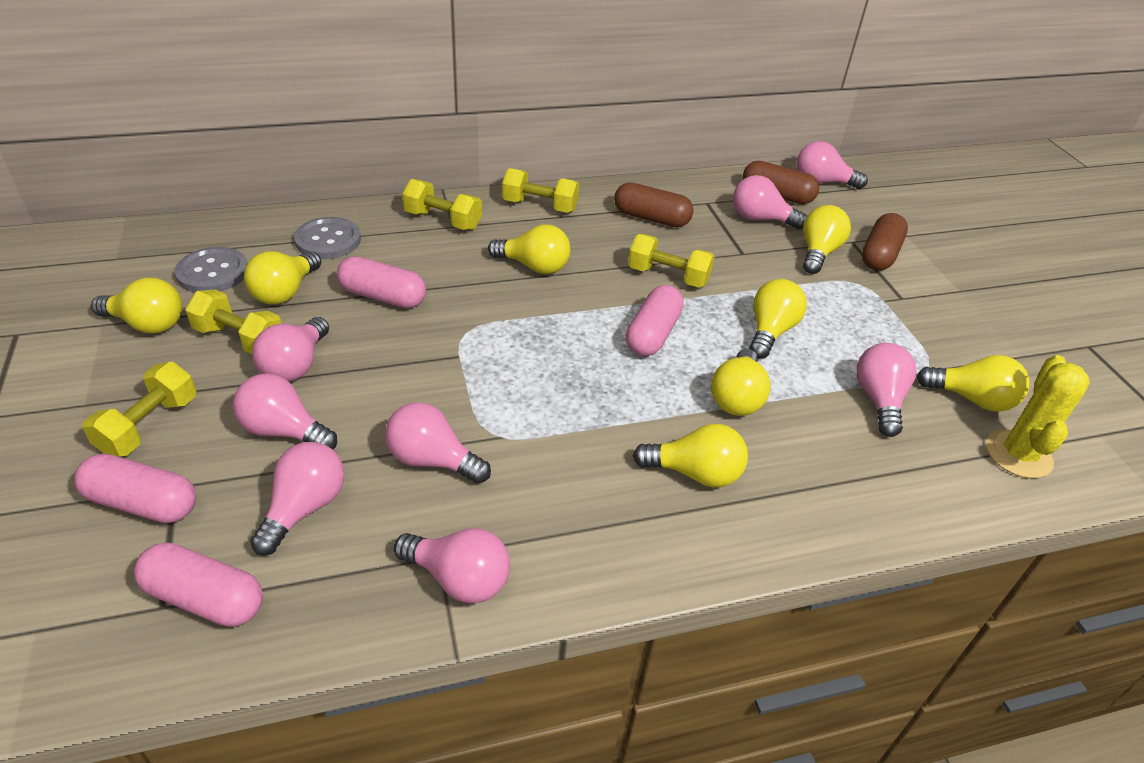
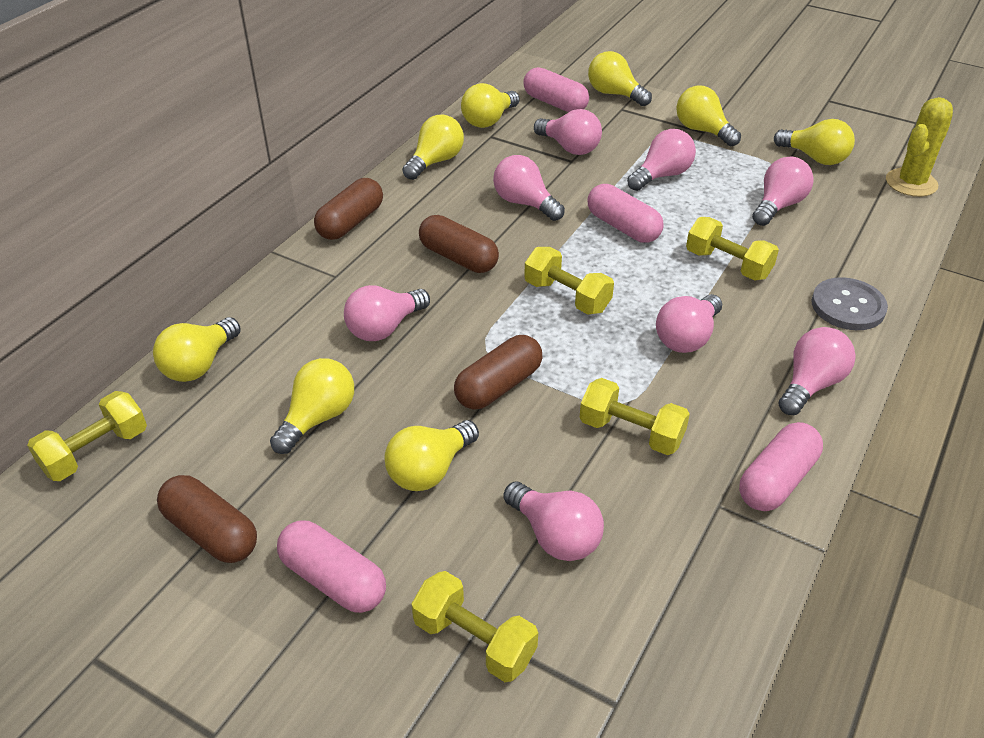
brown capsule: 3 -> 4
grey button: 2 -> 1

